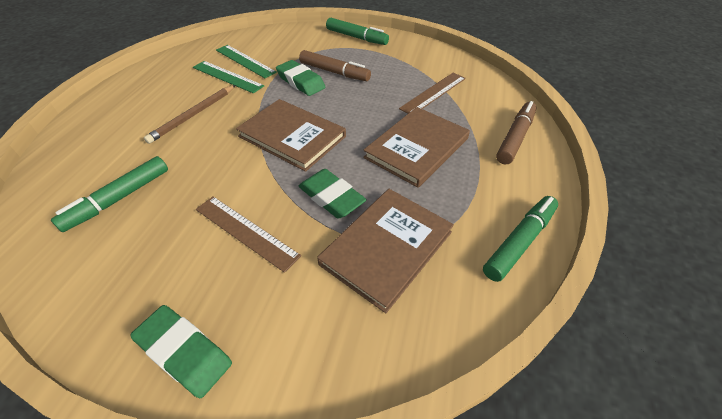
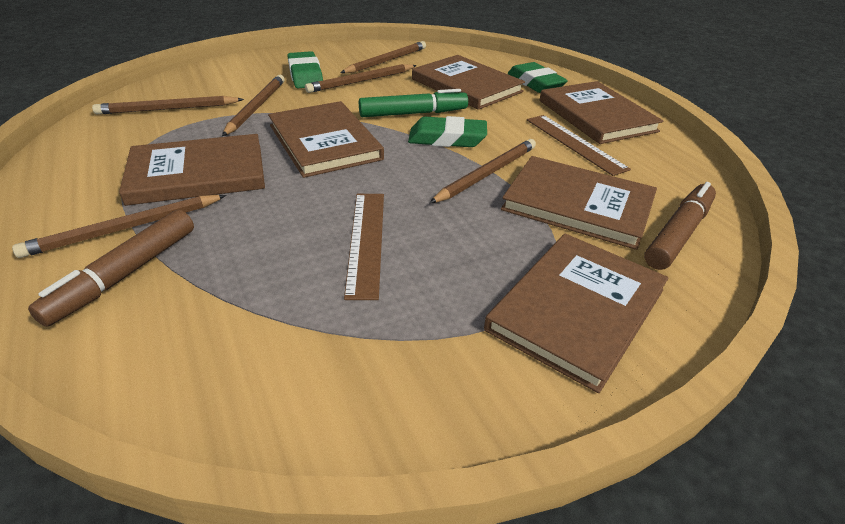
brown book: 3 -> 6
brown pencil: 1 -> 6
green marker: 3 -> 1
green ruler: 2 -> 0

